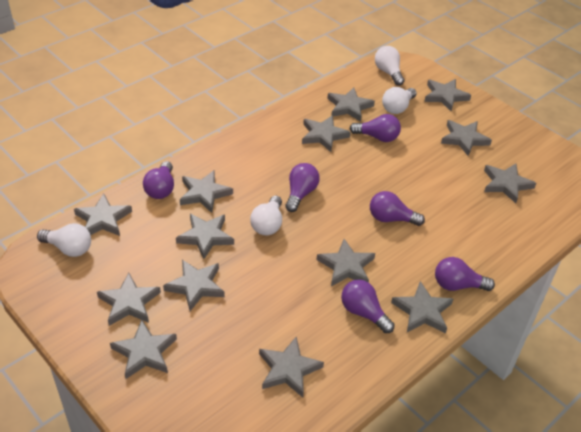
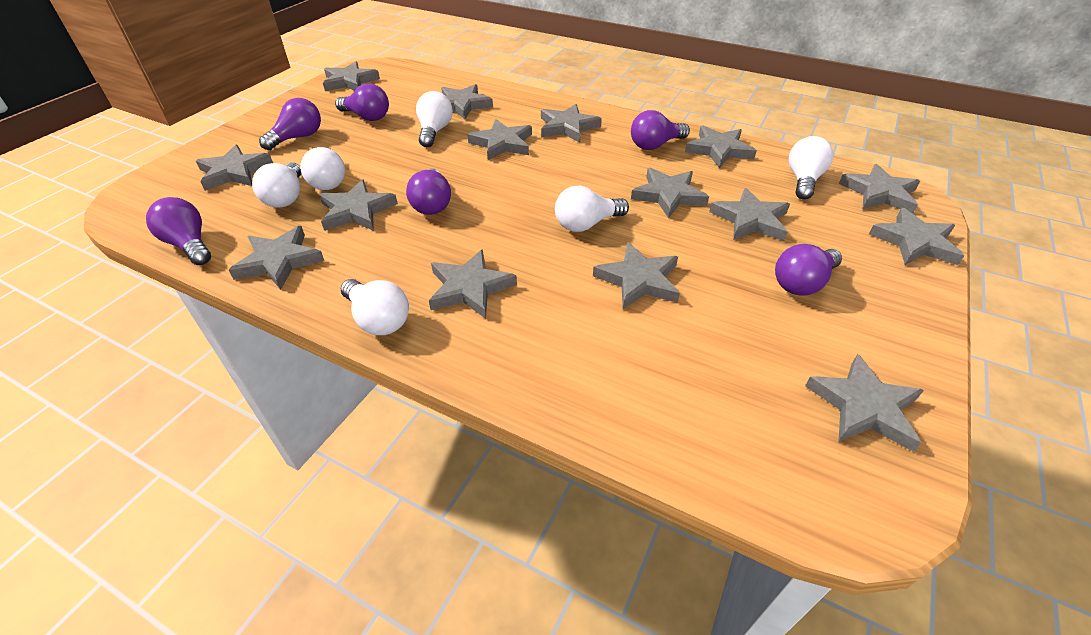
grey star: 14 -> 15
white light bulb: 4 -> 6

